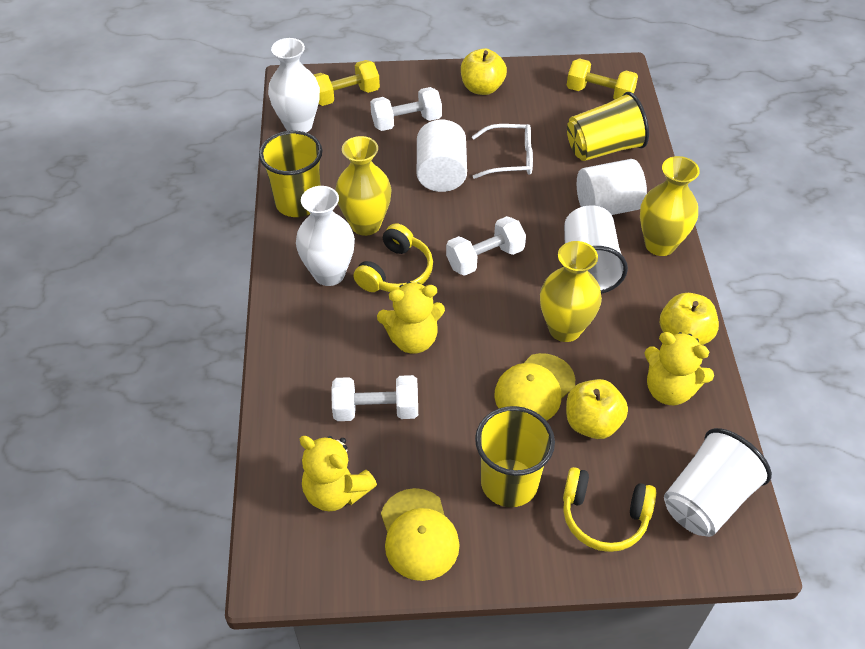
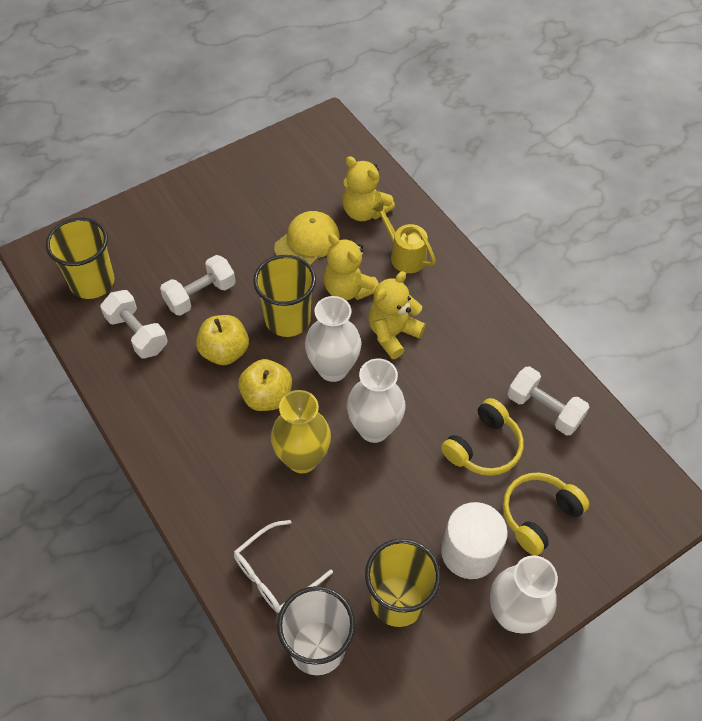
white cup: 2 -> 1
white cylinder: 2 -> 1
white vase: 2 -> 3
yellow apple: 3 -> 2
yellow cap: 2 -> 1
yellow dumbbell: 2 -> 0
yellow vase: 3 -> 1
yellow watering can: 0 -> 1

